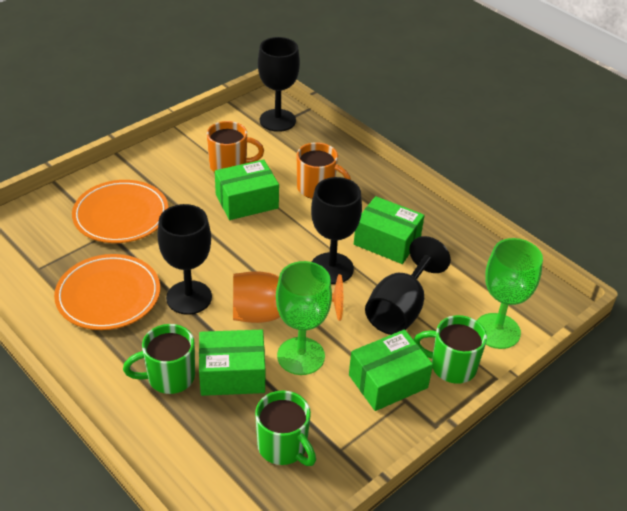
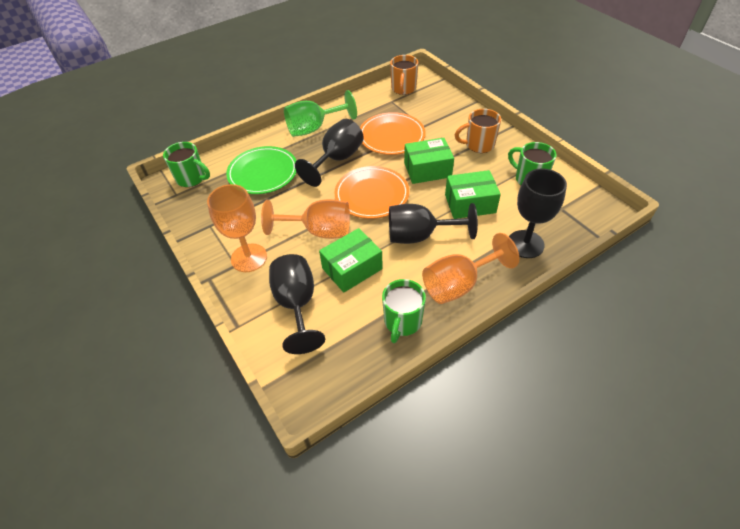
green box: 4 -> 3
green goblet: 2 -> 1
green plate: 0 -> 1
orange goblet: 1 -> 3

